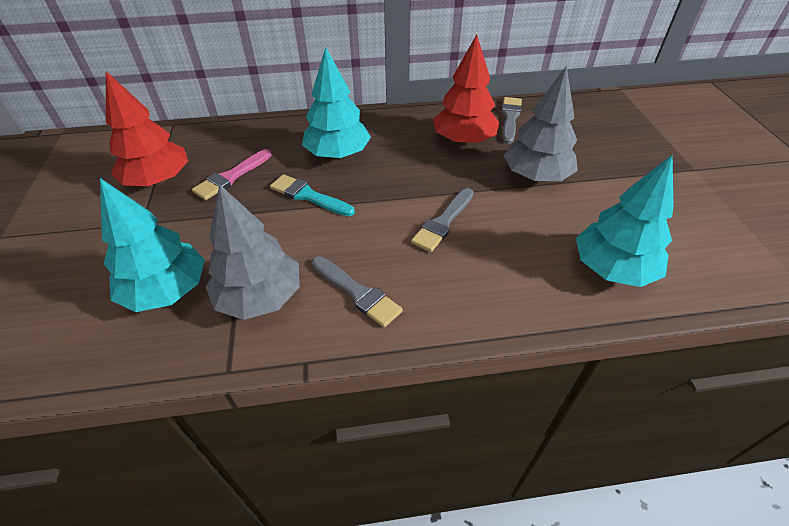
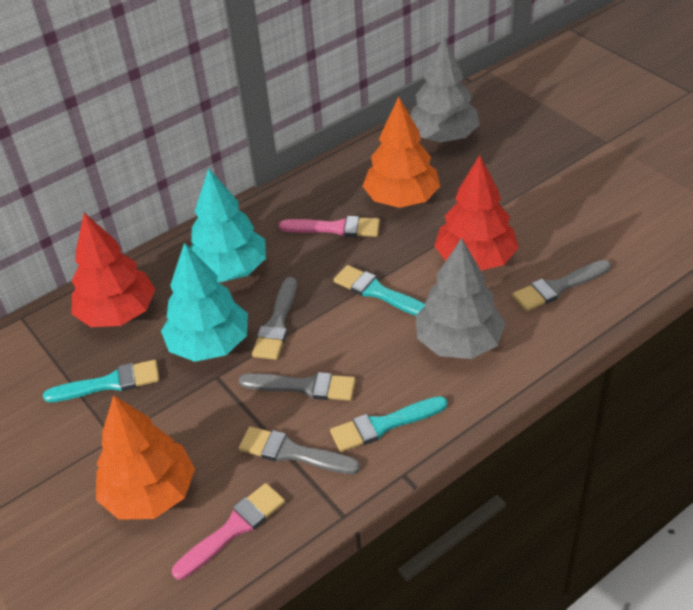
grey brush: 3 -> 4
orange tree: 0 -> 2
pink brush: 1 -> 2
turquoise brush: 1 -> 3
turquoise tree: 3 -> 2

